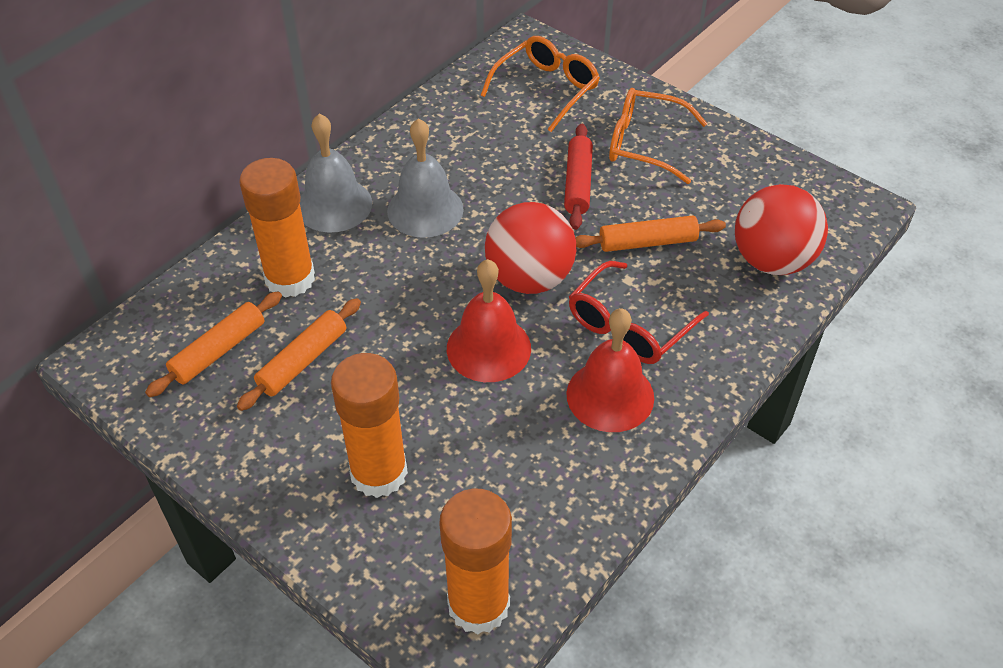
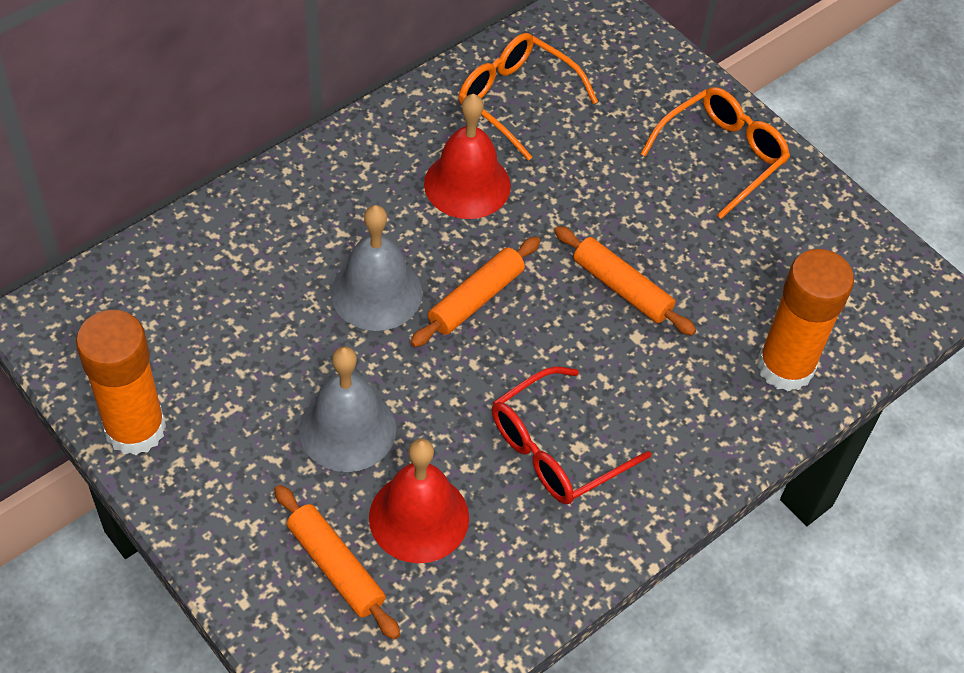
orange glue stick: 3 -> 2
red ball: 2 -> 0
red rolling pin: 1 -> 0

